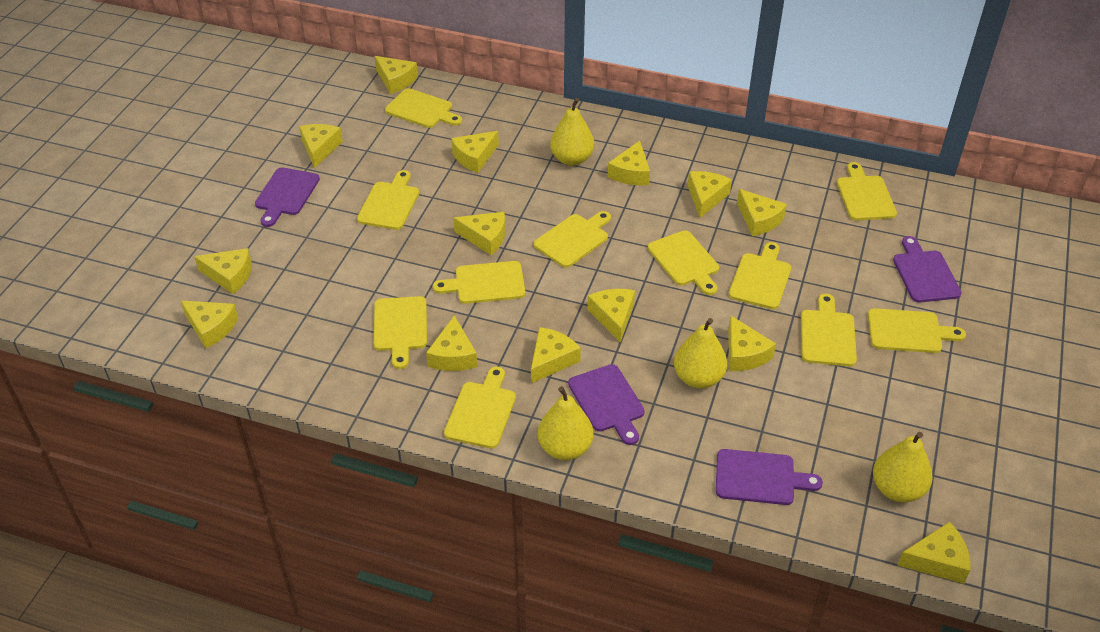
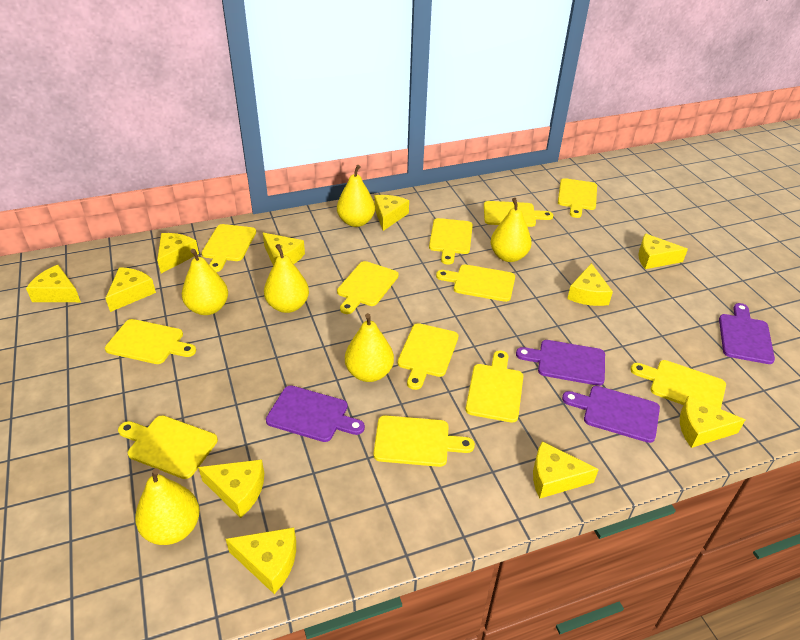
yellow cheese: 14 -> 11
yellow cutting board: 11 -> 12
yellow pear: 4 -> 6

